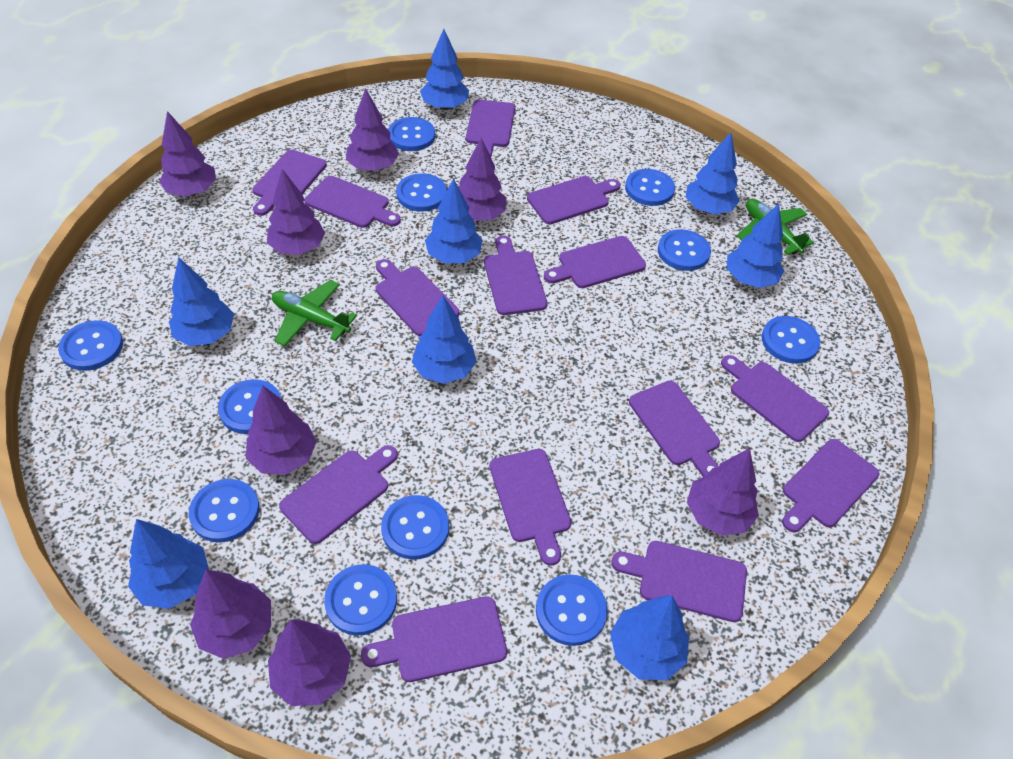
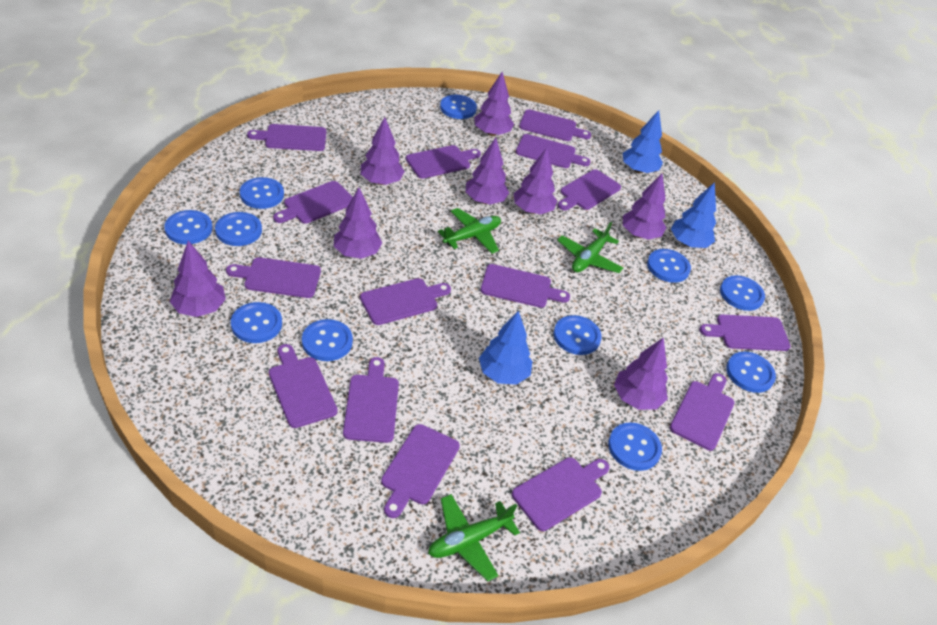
blue tree: 8 -> 3
green plane: 2 -> 3
purple cutting board: 14 -> 15

